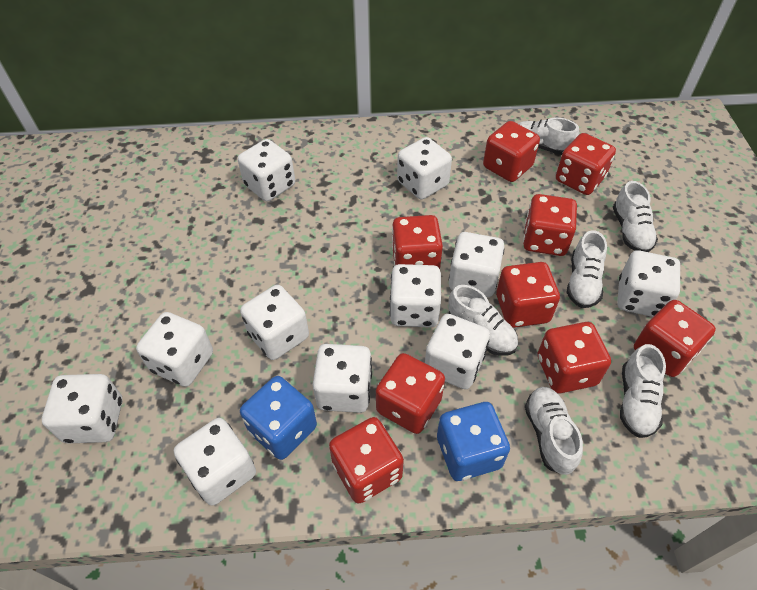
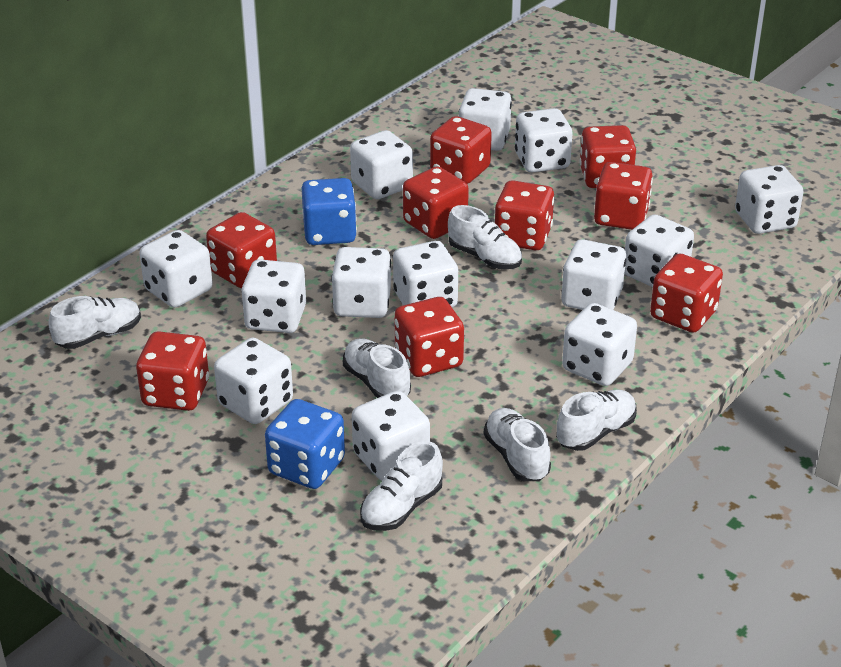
white dice: 11 -> 13

